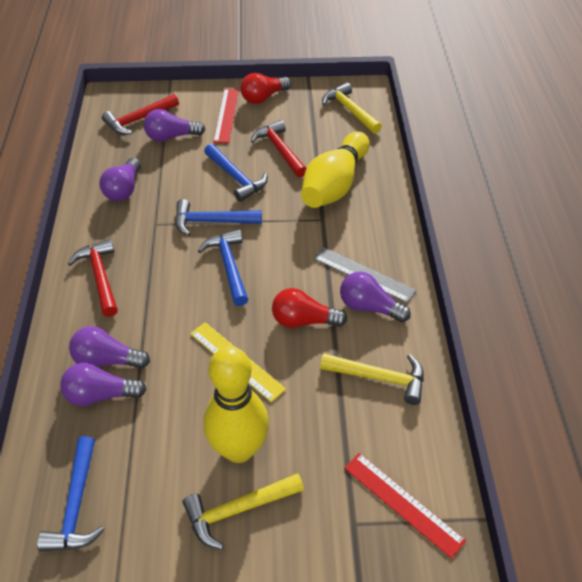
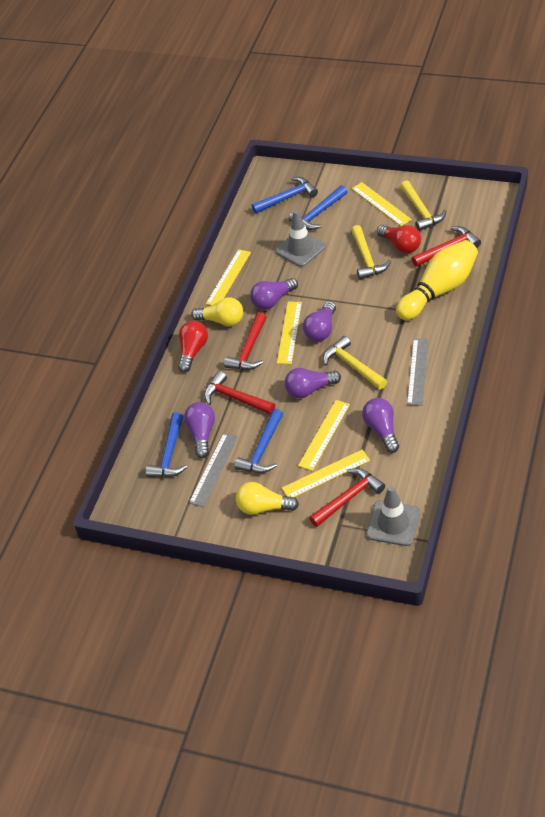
grey ruler: 1 -> 2
grey traffic cone: 0 -> 2
red hammer: 3 -> 4
red ruler: 2 -> 0
yellow bowling pin: 2 -> 1
yellow light bulb: 0 -> 2
yellow ruler: 1 -> 5

